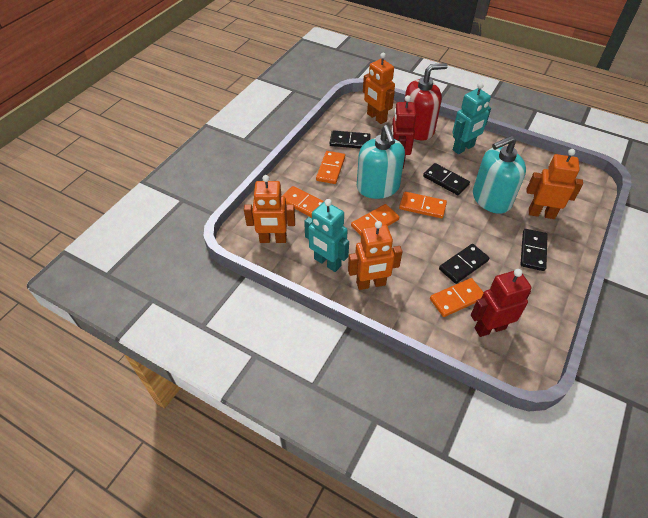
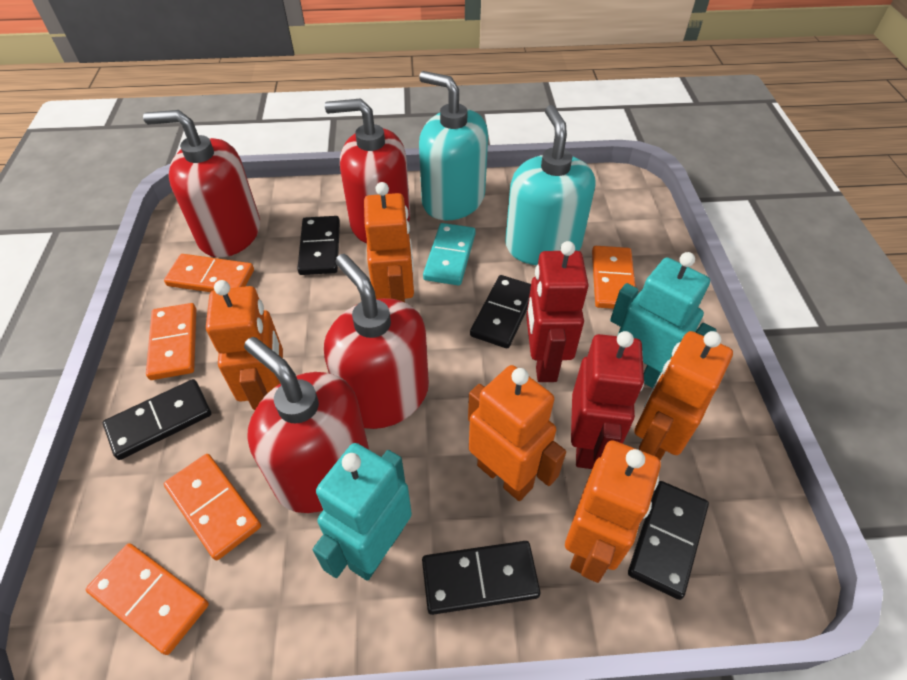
black domino: 4 -> 5
orange robot: 4 -> 5
red soap dispenser: 1 -> 4
turquoise domino: 0 -> 1

